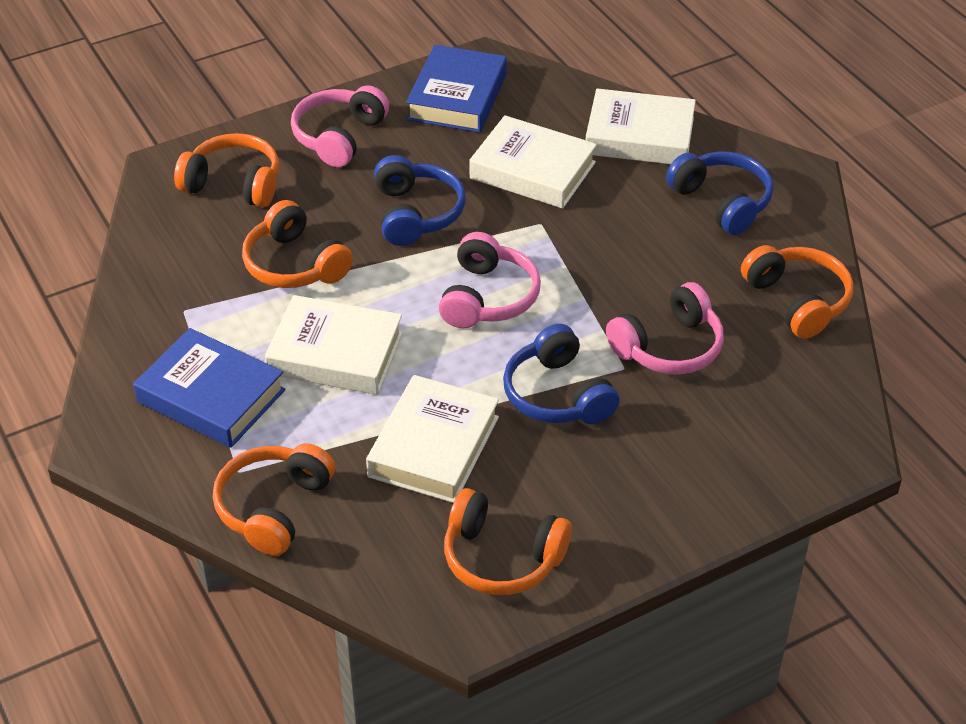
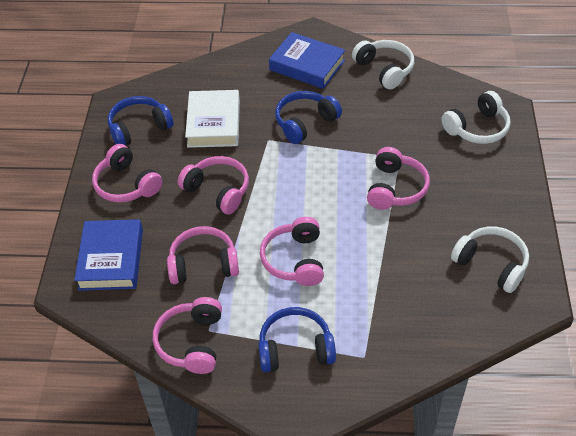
orange headphones: 5 -> 0
pink headphones: 3 -> 6
white book: 4 -> 1
white headphones: 0 -> 3

